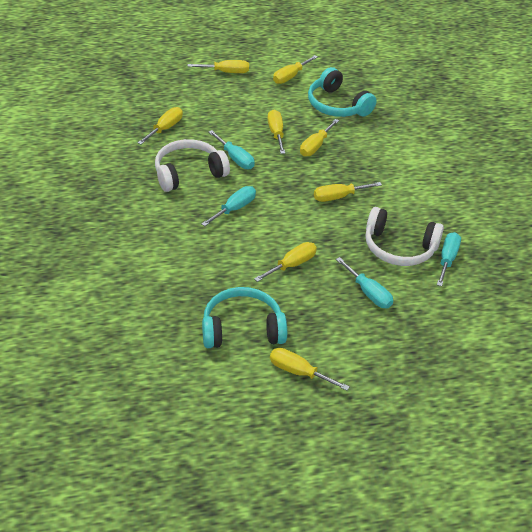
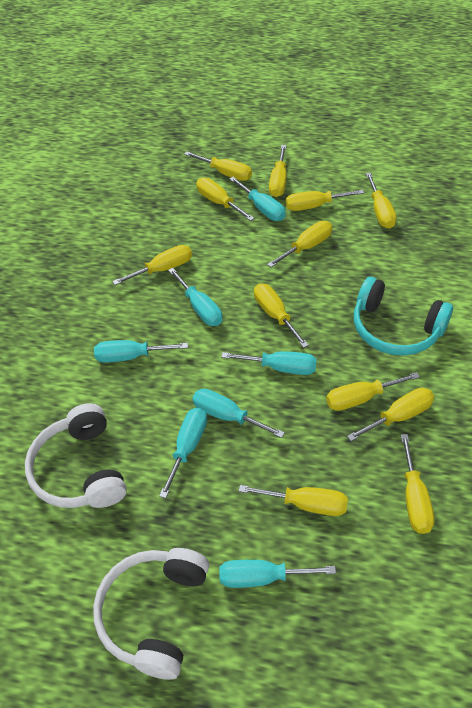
turquoise headphones: 2 -> 1
turquoise screwdriver: 4 -> 7
yellow screwdriver: 8 -> 12

